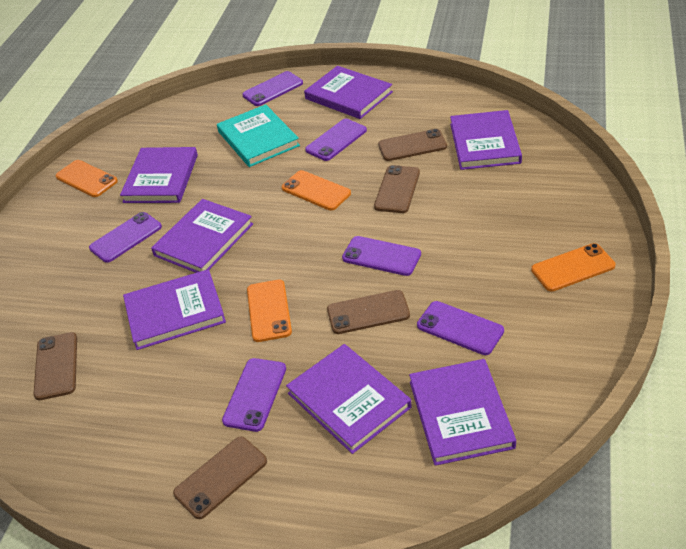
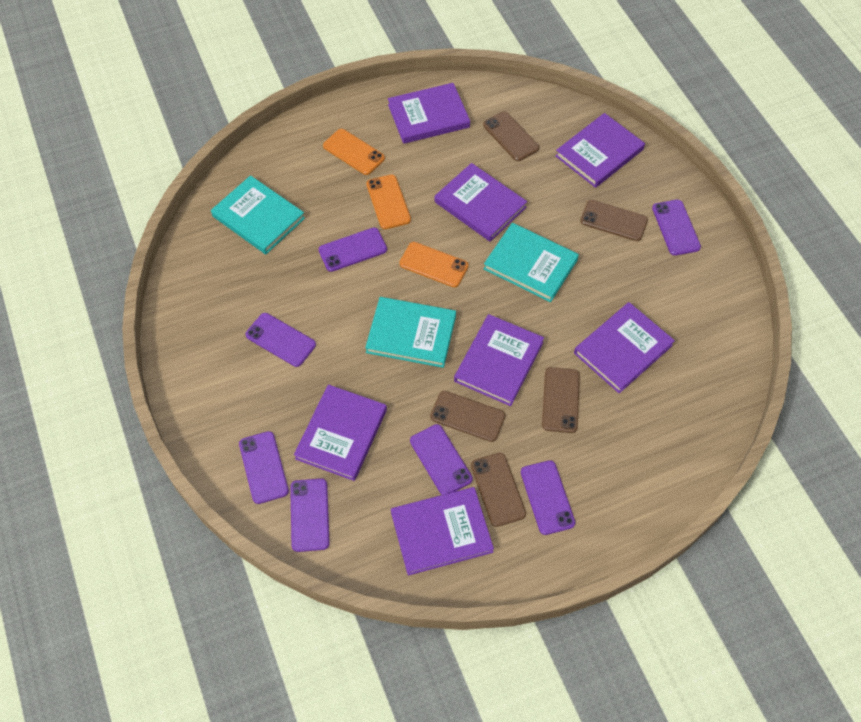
orange phone: 4 -> 3
purple phone: 6 -> 7
turquoise book: 1 -> 3

